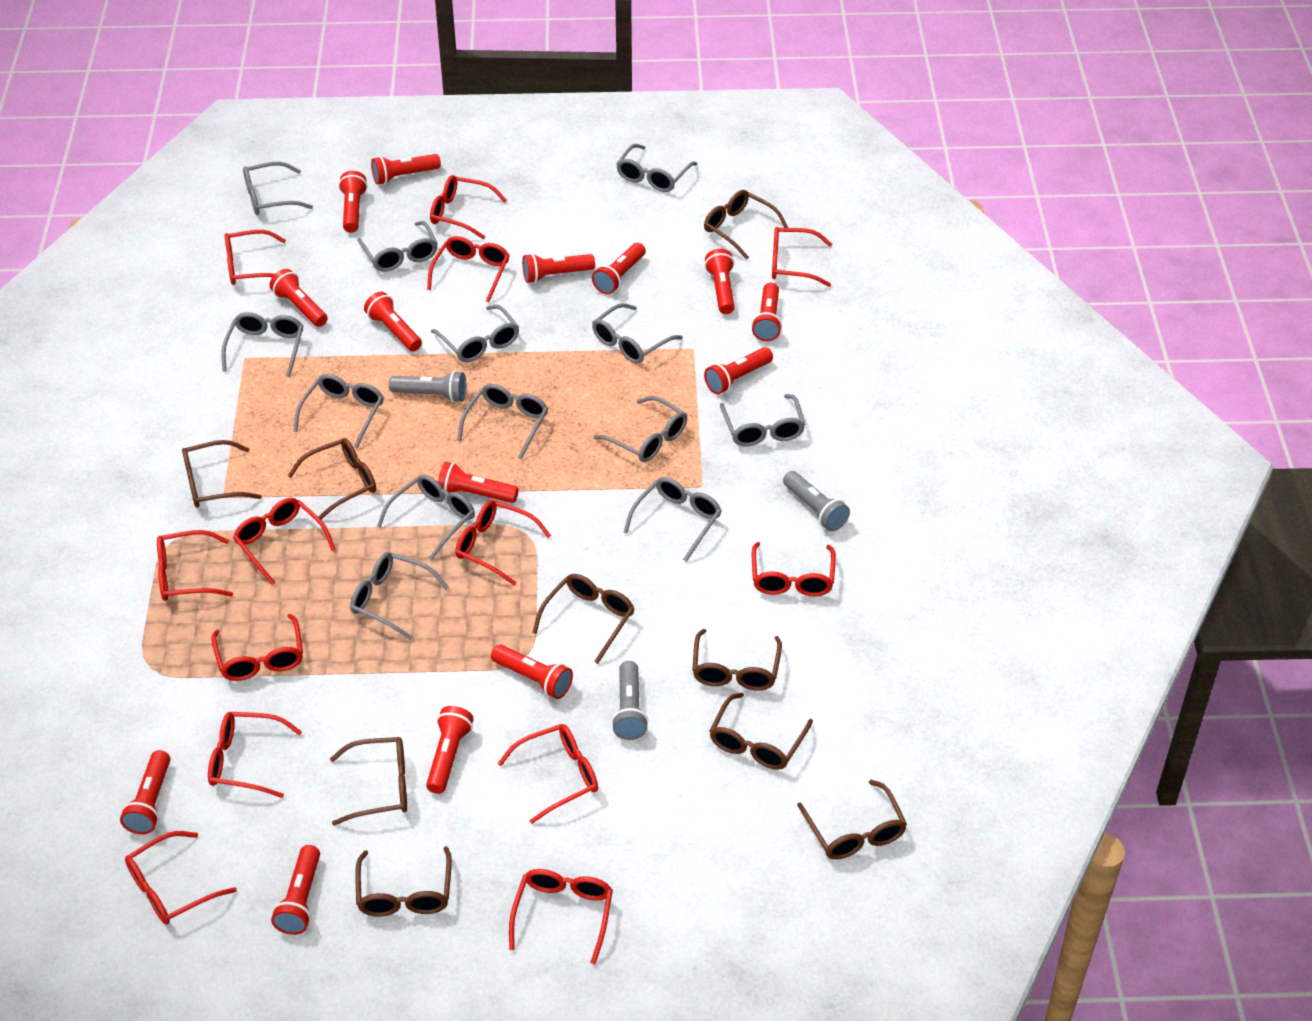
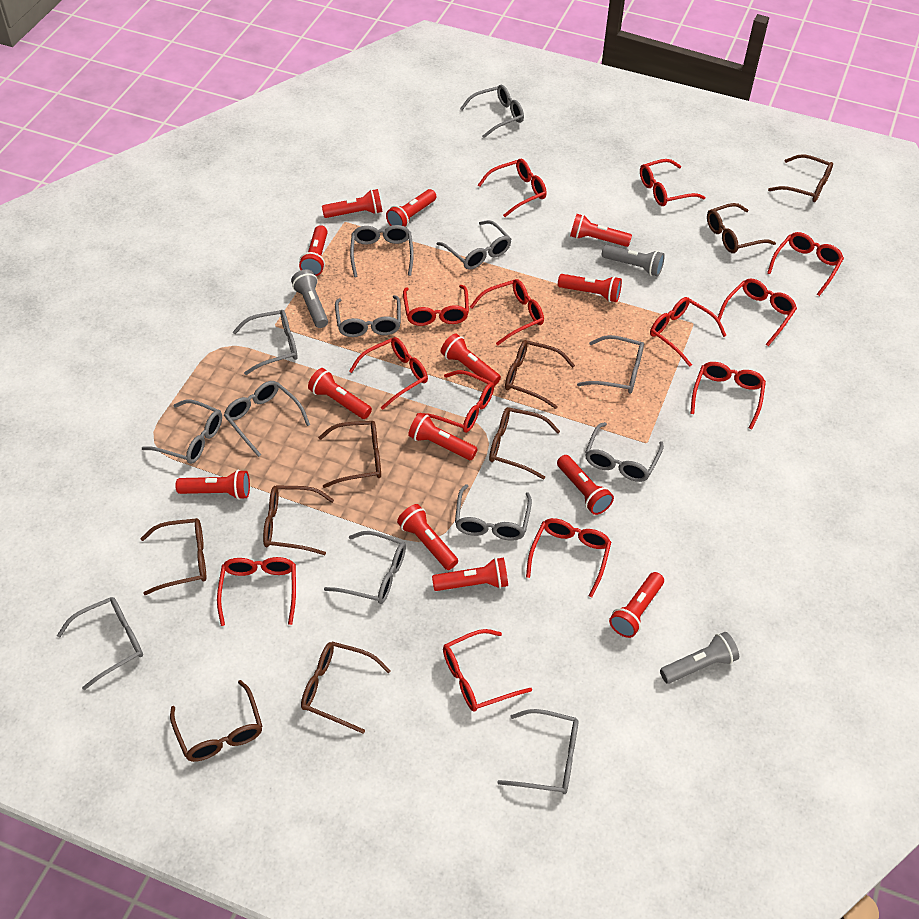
red flashlight: 14 -> 13

